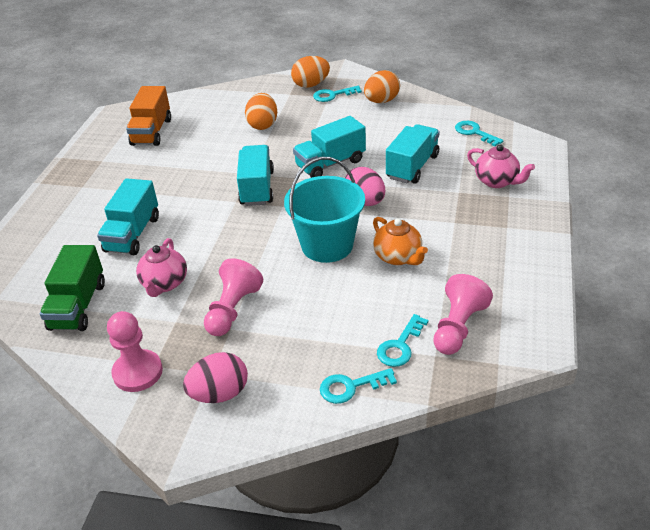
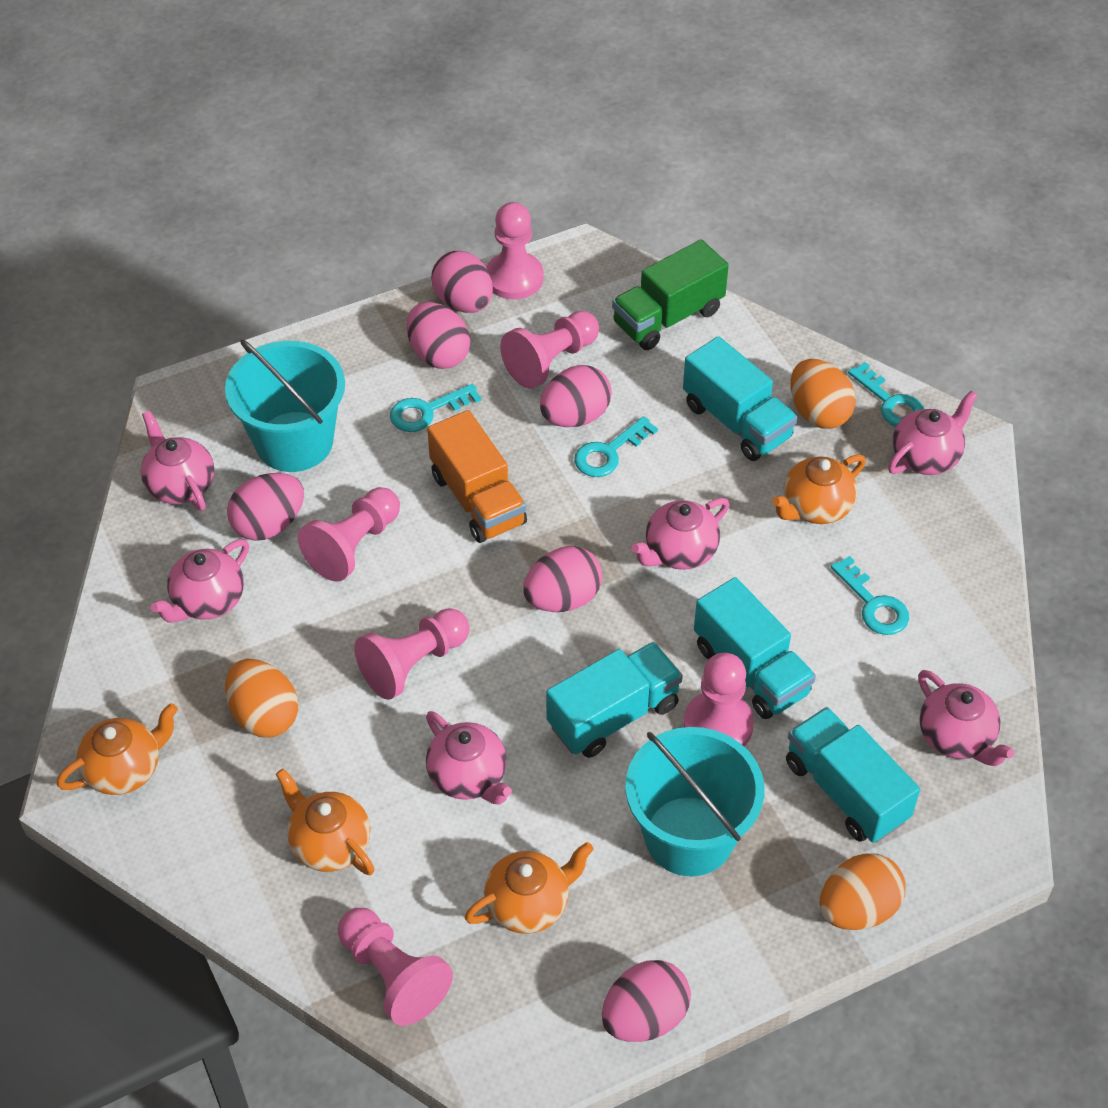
orange teapot: 1 -> 4
pink egg: 2 -> 6
pink pawn: 3 -> 6
pink teapot: 2 -> 6
turquoise bucket: 1 -> 2

